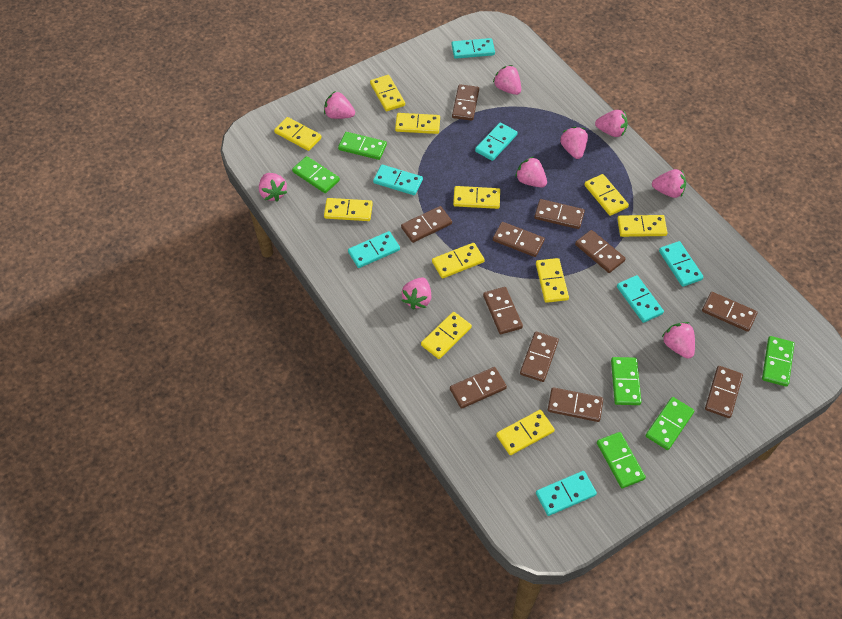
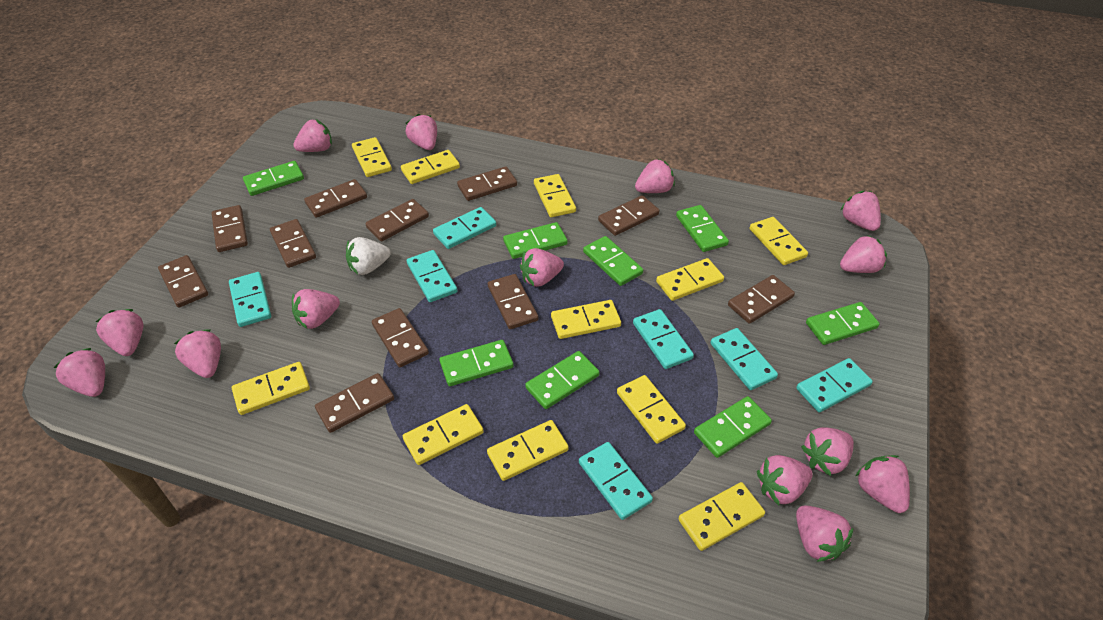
green domino: 6 -> 8
pink strawberry: 9 -> 14
white strawberry: 0 -> 1

